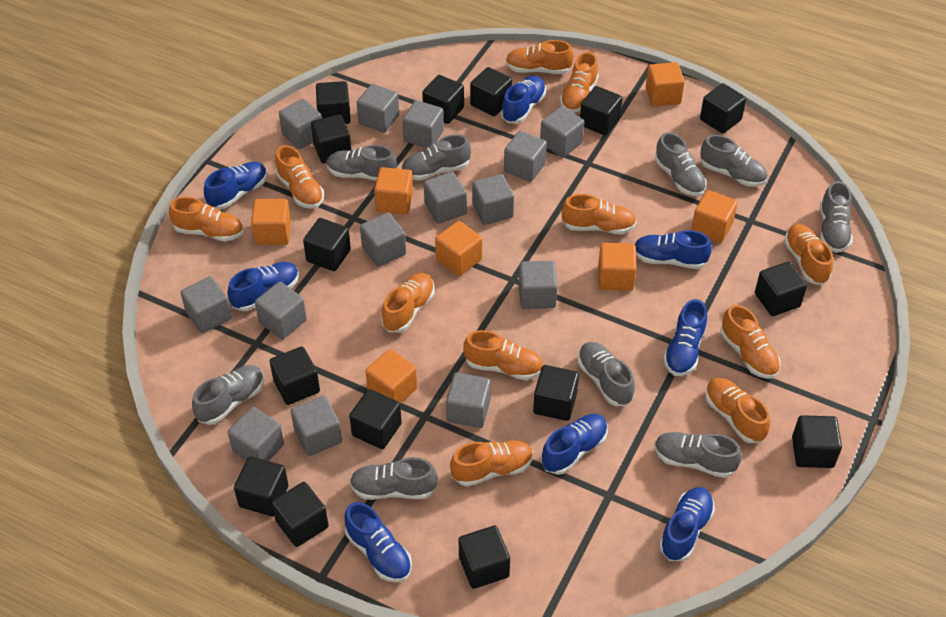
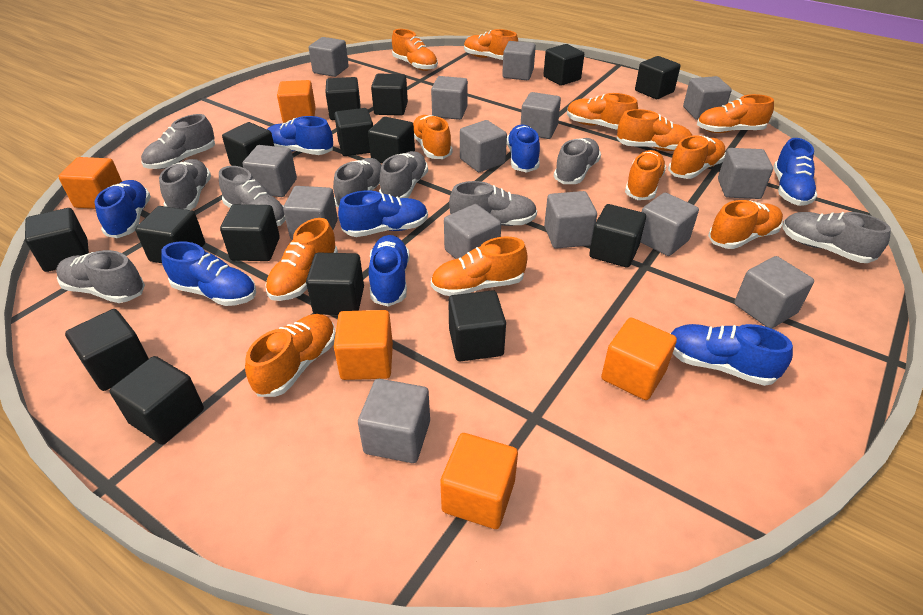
orange cube: 7 -> 5
orange shoe: 11 -> 12

